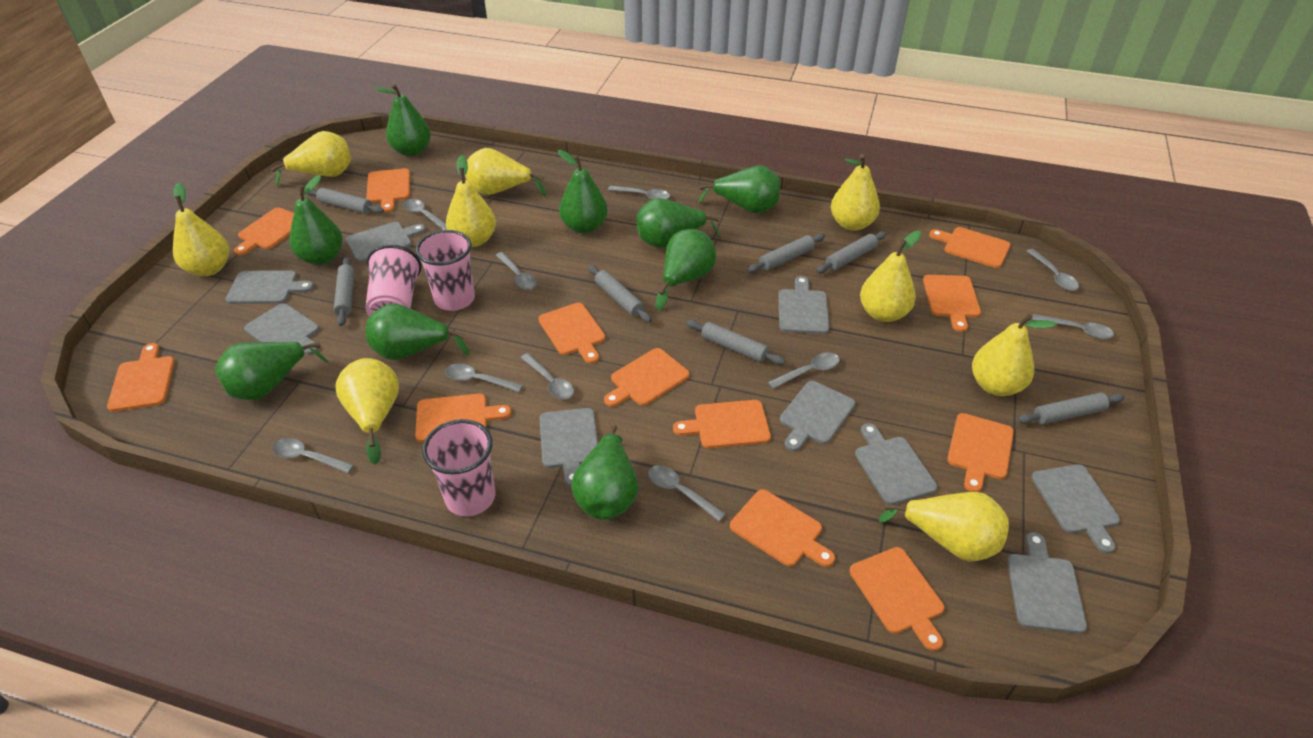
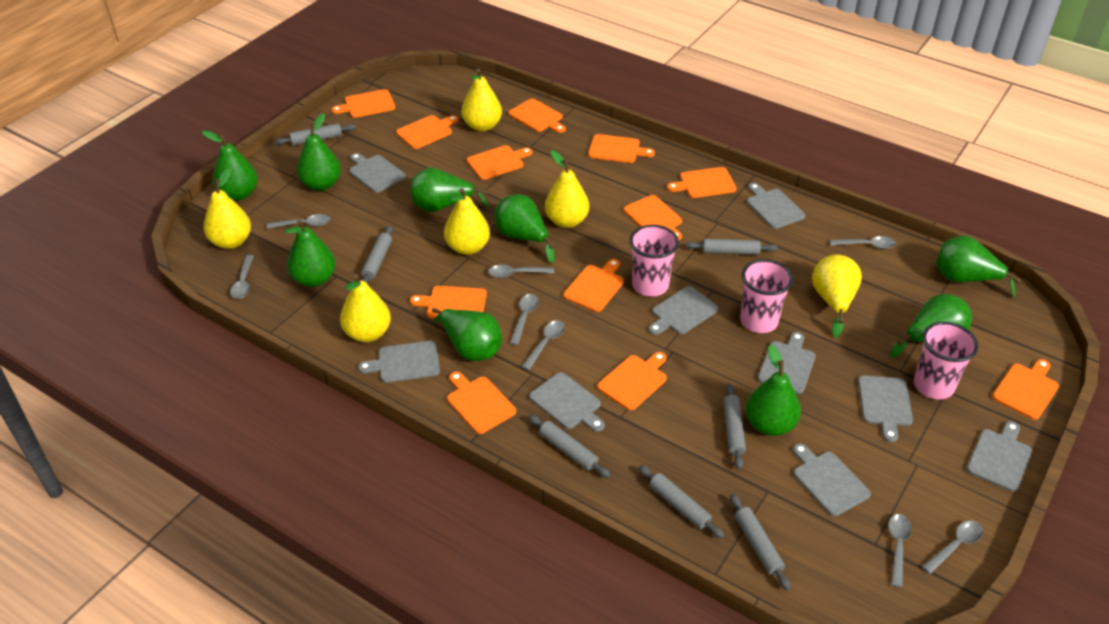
grey spoon: 10 -> 8
yellow pear: 9 -> 6

